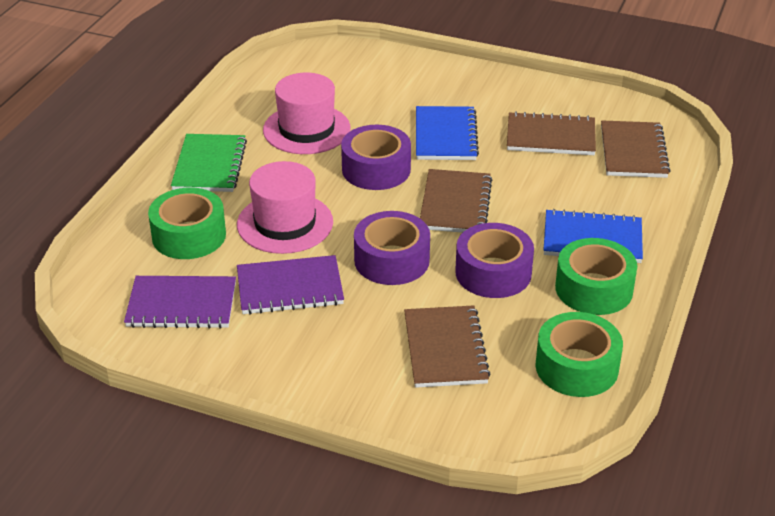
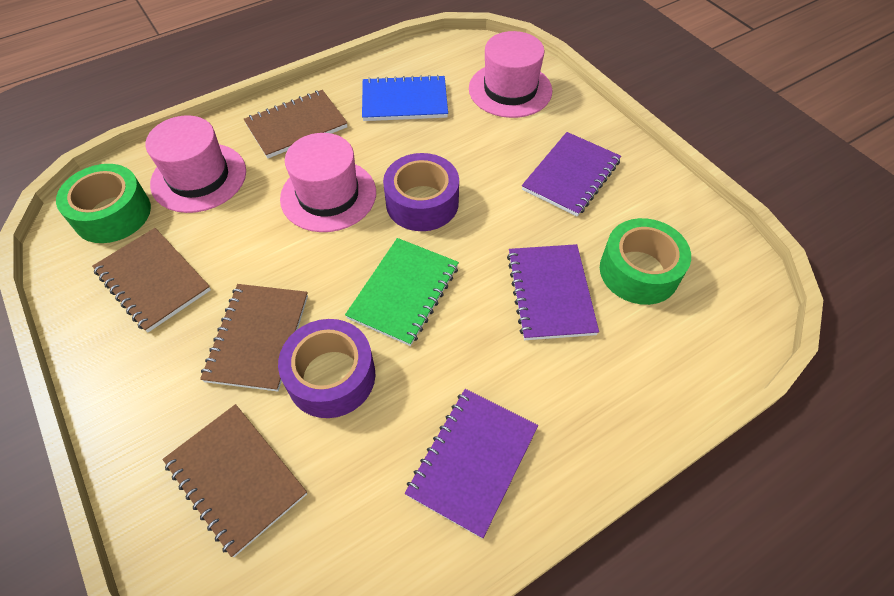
blue notebook: 2 -> 1
green tape: 3 -> 2
pink hat: 2 -> 3
purple notebook: 2 -> 3
purple tape: 3 -> 2

